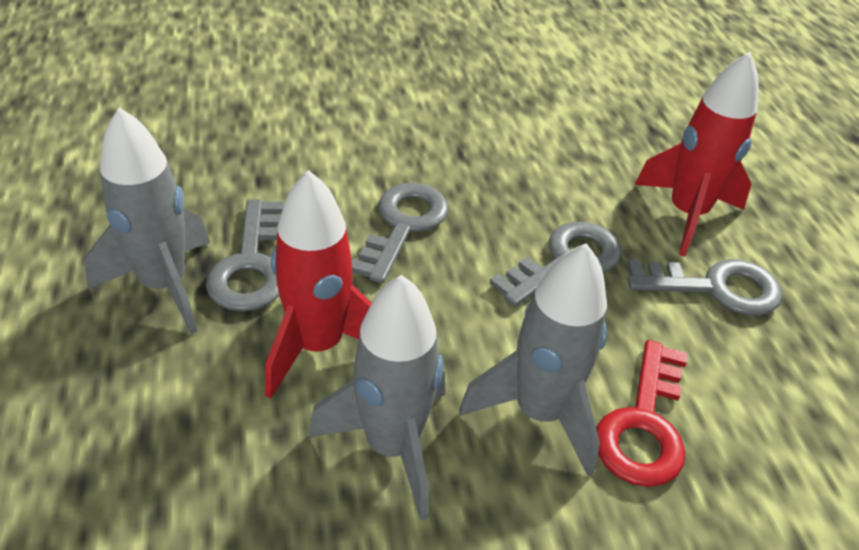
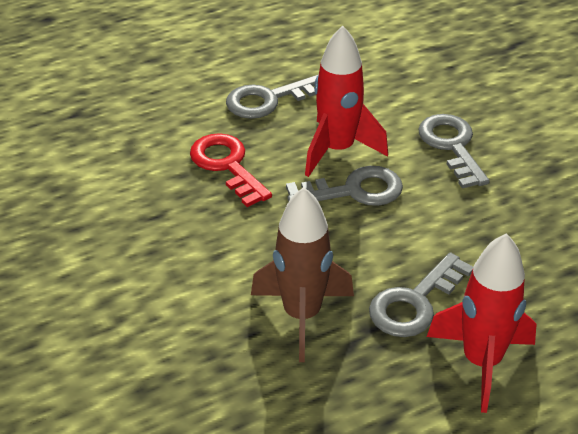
brown rocket: 0 -> 1
grey rocket: 3 -> 0

